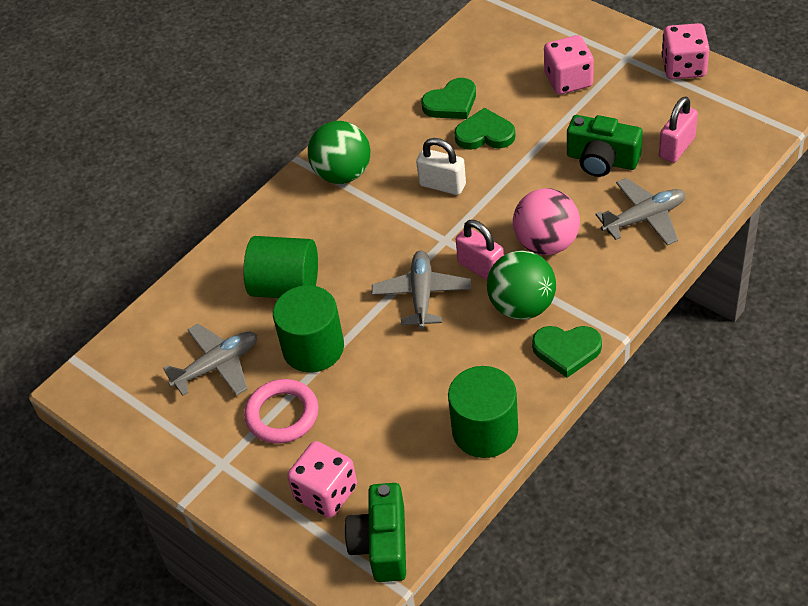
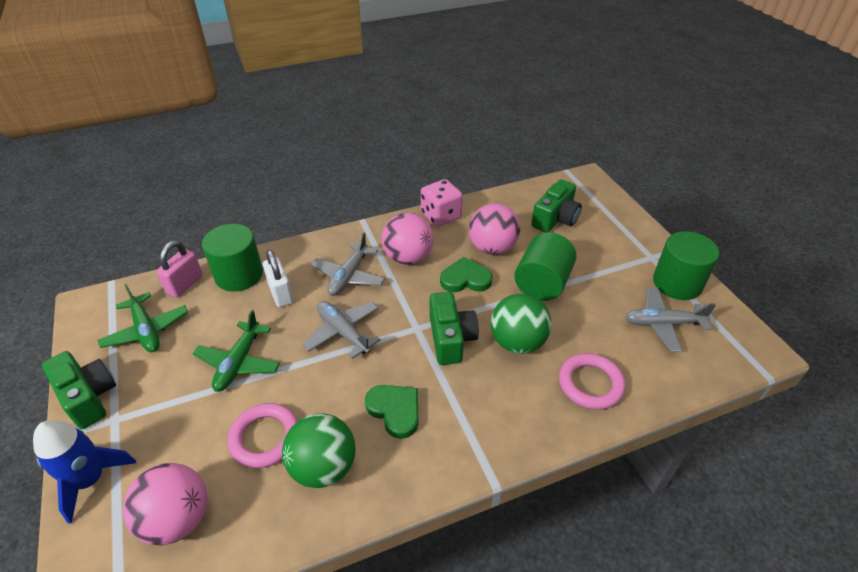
blue rocket: 0 -> 1
green camera: 2 -> 3
green heart: 3 -> 2
green plane: 0 -> 2
pink ball: 1 -> 3
pink dice: 3 -> 1
pink padlock: 2 -> 1
pink ring: 1 -> 2

